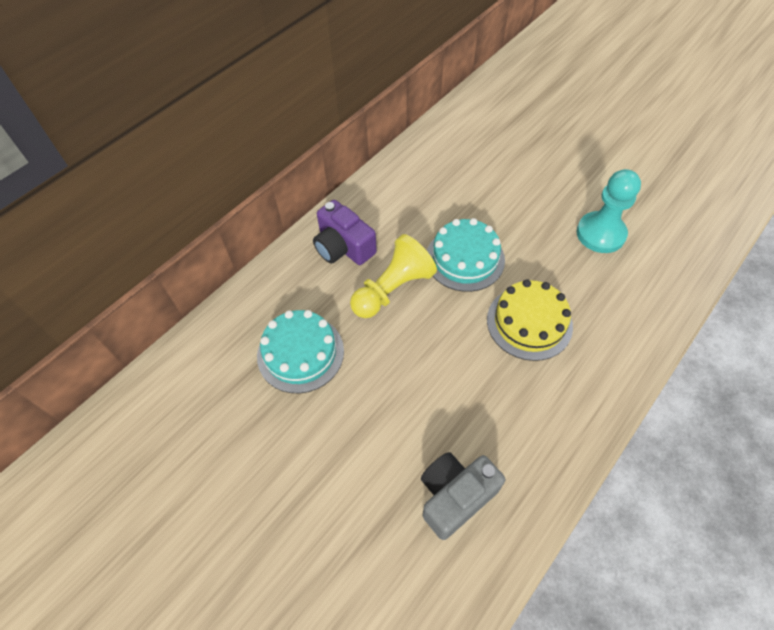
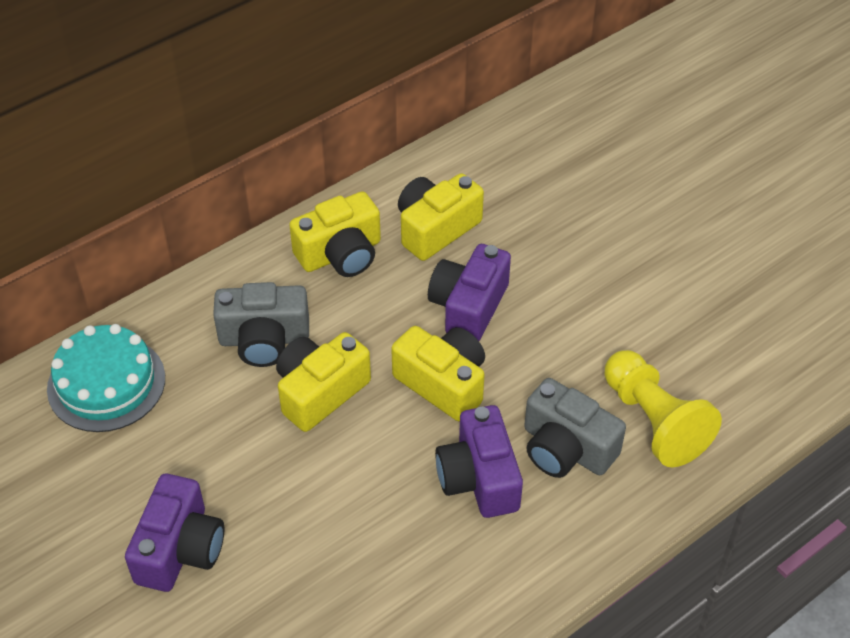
grey camera: 1 -> 2
purple camera: 1 -> 3
turquoise cake: 2 -> 1
turquoise pawn: 1 -> 0
yellow cake: 1 -> 0
yellow camera: 0 -> 4

